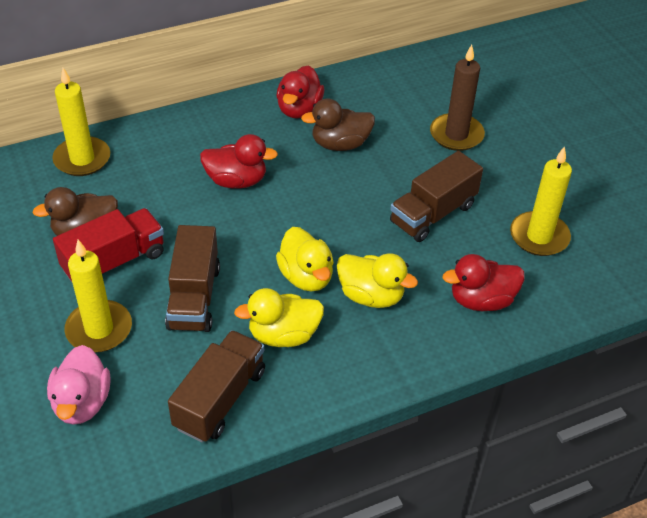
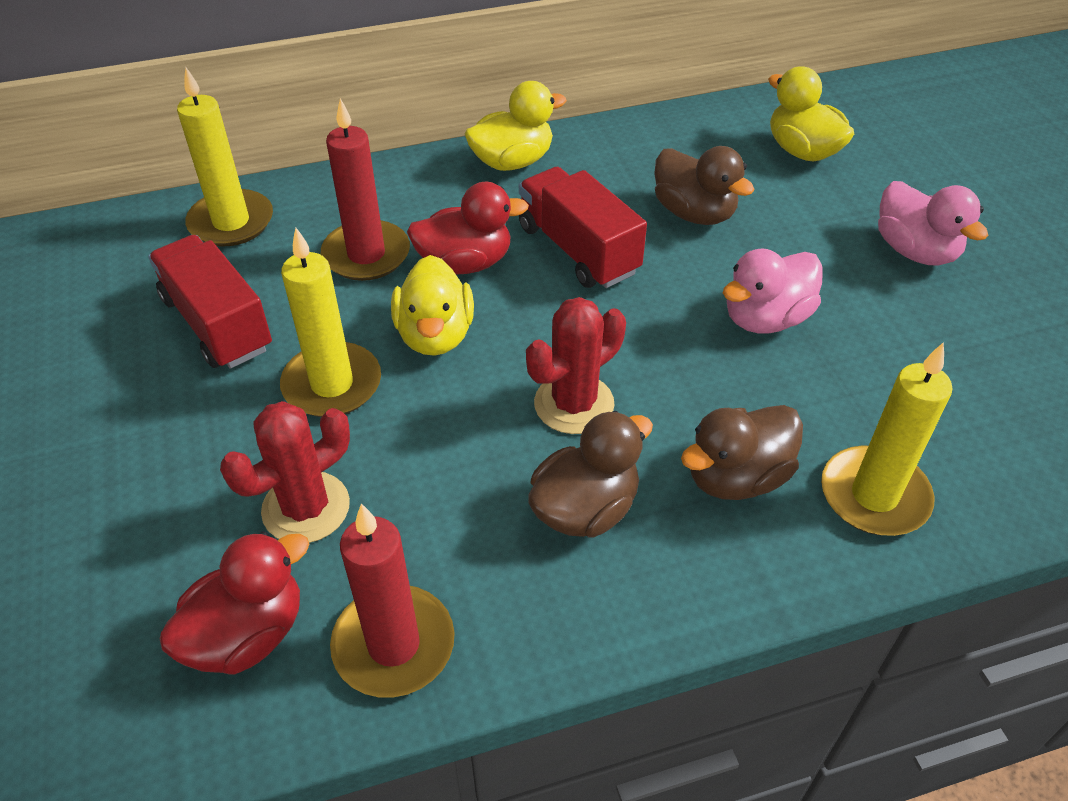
brown candle: 1 -> 0
brown duck: 2 -> 3
brown truck: 3 -> 0
pink duck: 1 -> 2
red cactus: 0 -> 2
red candle: 0 -> 2
red duck: 3 -> 2
red truck: 1 -> 2

